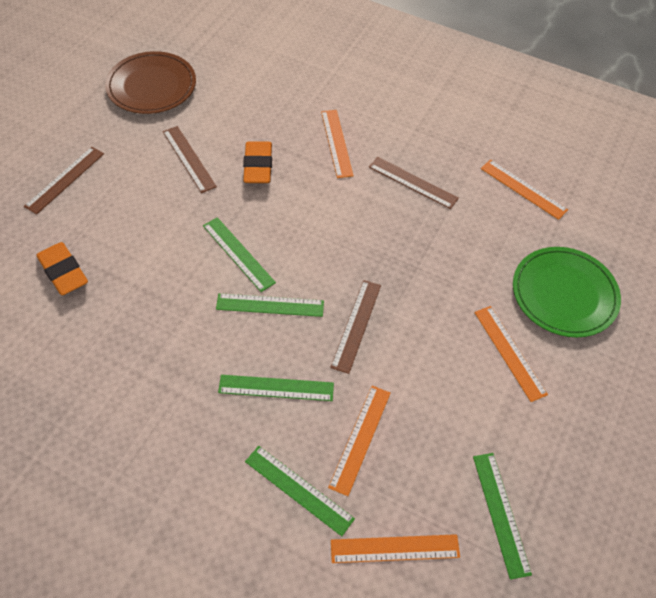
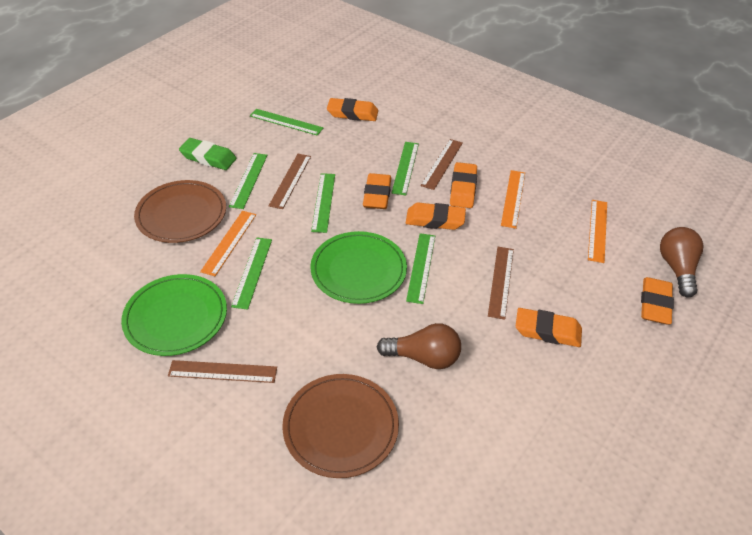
brown light bulb: 0 -> 2
brown plate: 1 -> 2
green eraser: 0 -> 1
green plate: 1 -> 2
green ruler: 5 -> 6
orange eraser: 2 -> 6
orange ruler: 5 -> 3

